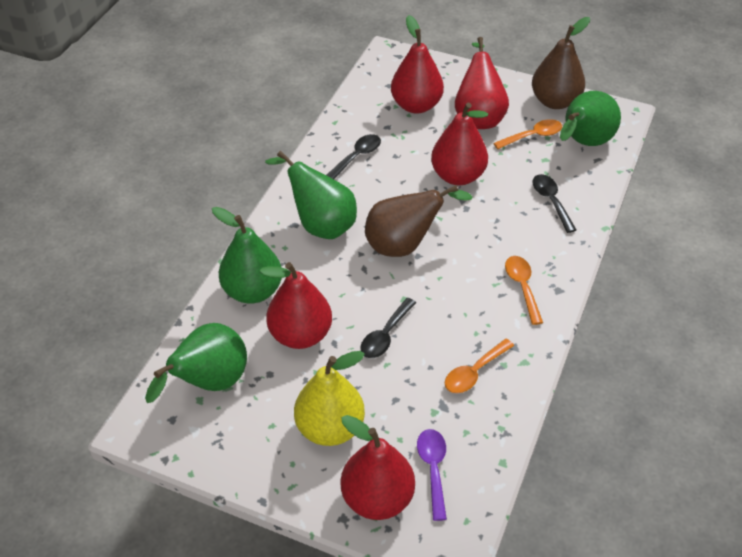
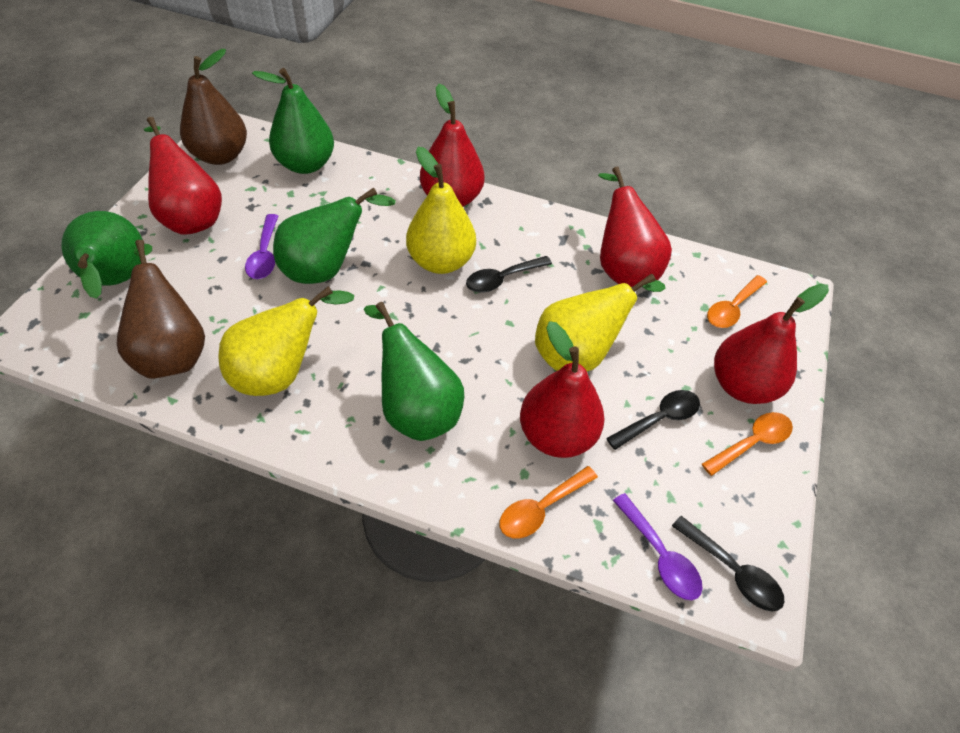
purple spoon: 1 -> 2
yellow pear: 1 -> 3

